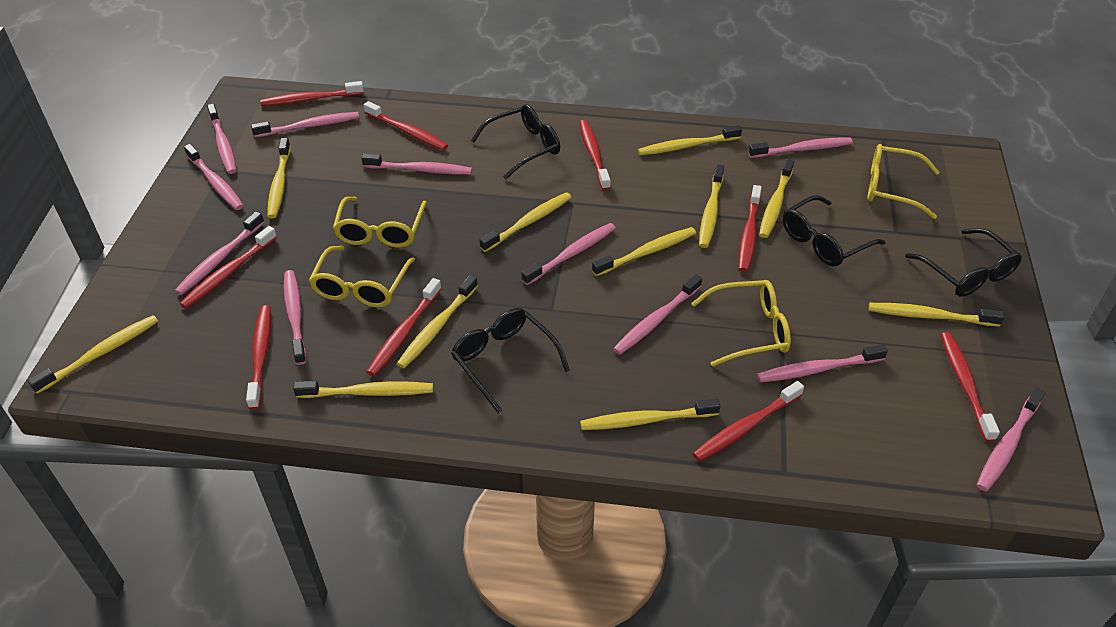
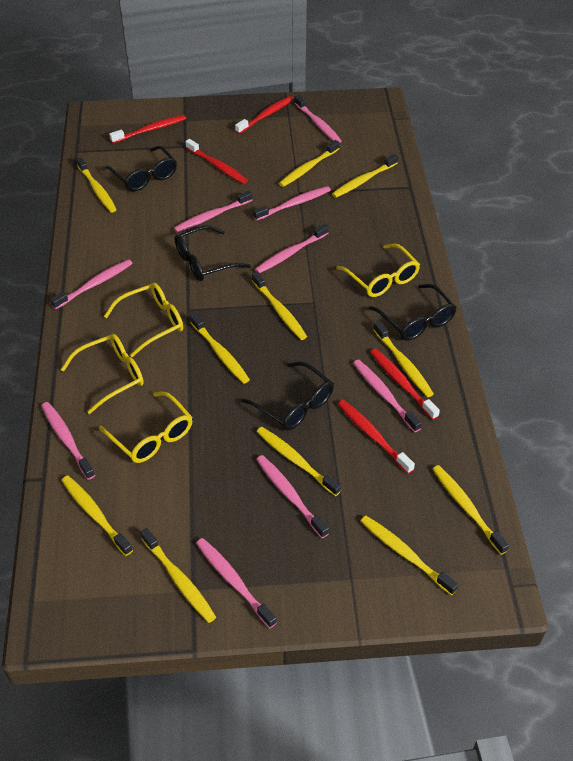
pink toothbrush: 11 -> 9
red toothbrush: 9 -> 5

